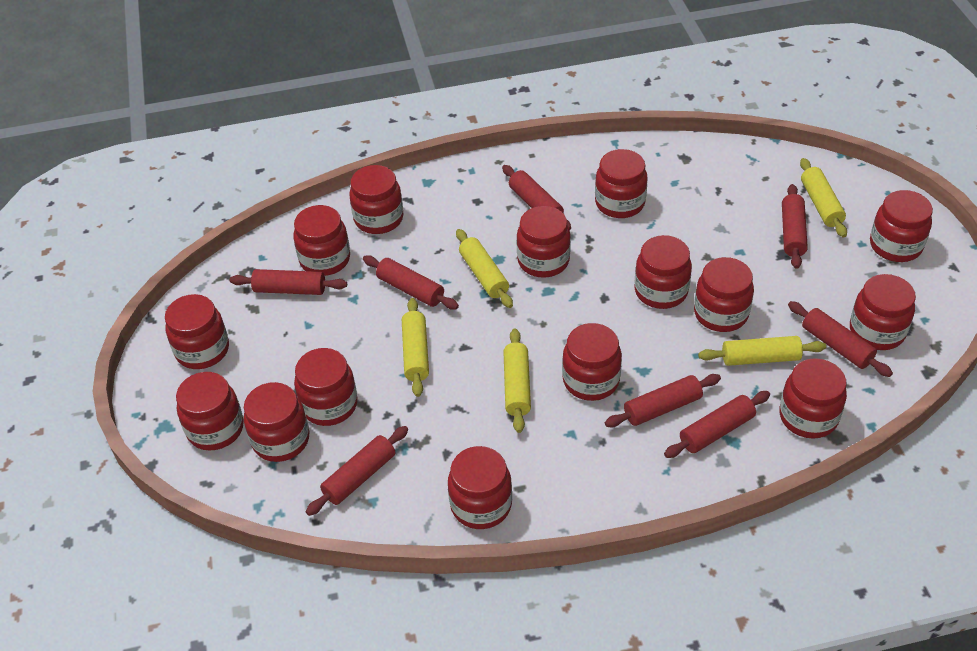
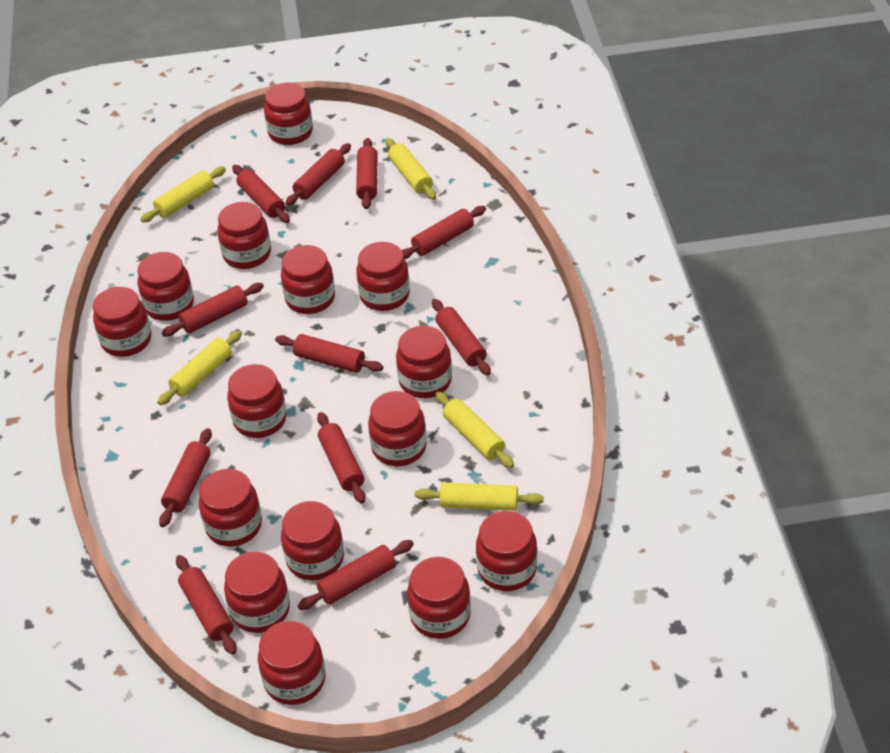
red rolling pin: 8 -> 11

